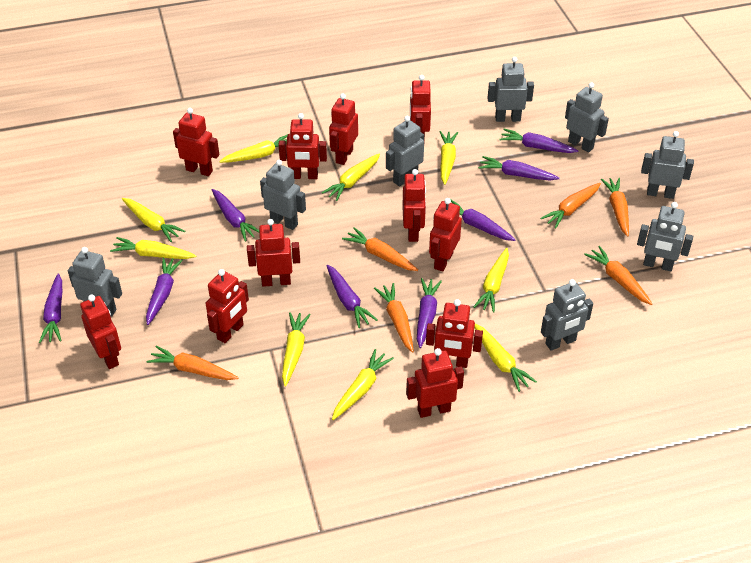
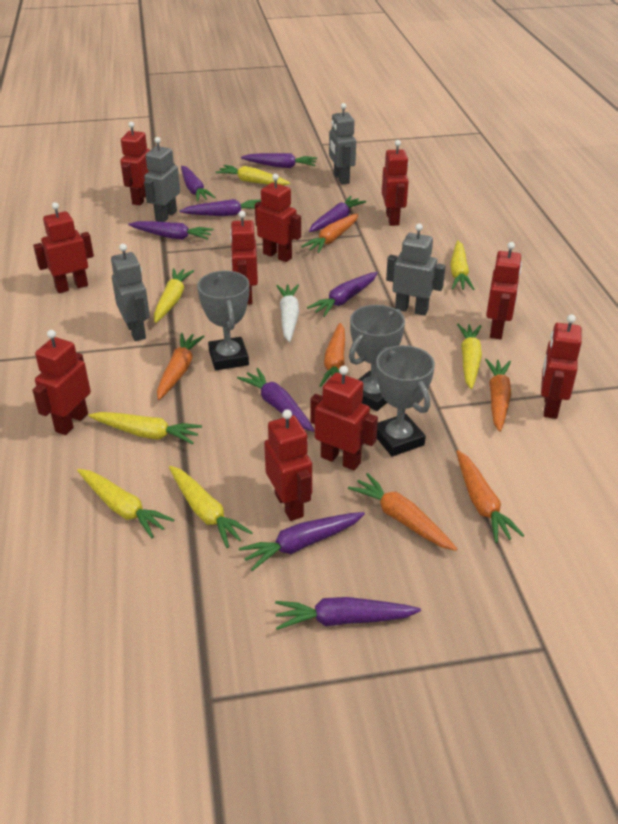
grey robot: 8 -> 4
grey trophy: 0 -> 3
purple carrot: 8 -> 9
red robot: 11 -> 10
white carrot: 0 -> 1
yellow carrot: 9 -> 7

